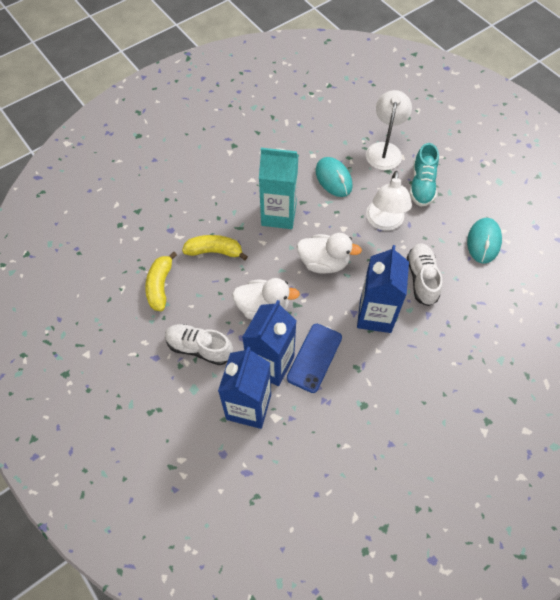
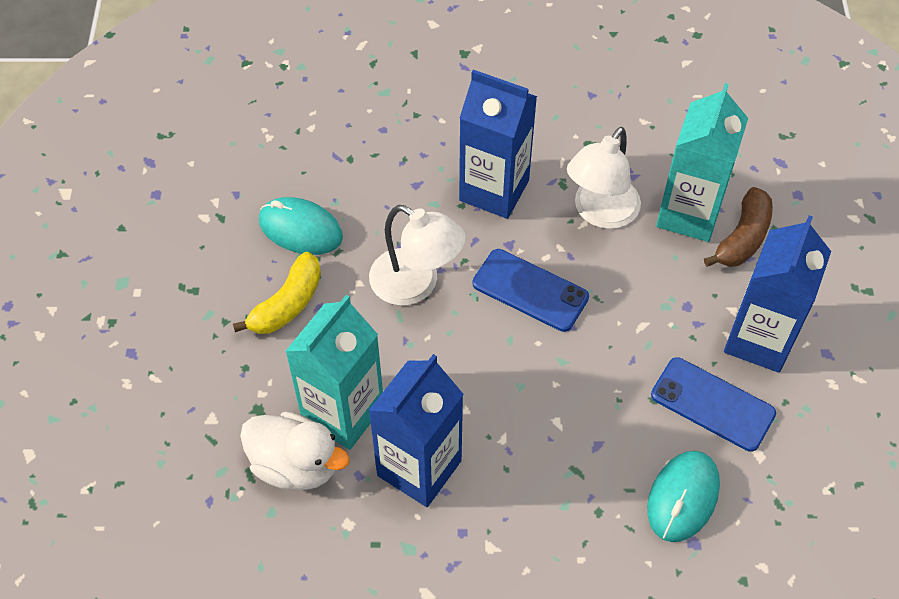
blue phone: 1 -> 2
brown banana: 0 -> 1
turquoise carton: 1 -> 2
turquoise shoe: 1 -> 0
white duck: 2 -> 1
white shoe: 2 -> 0
yellow banana: 2 -> 1

